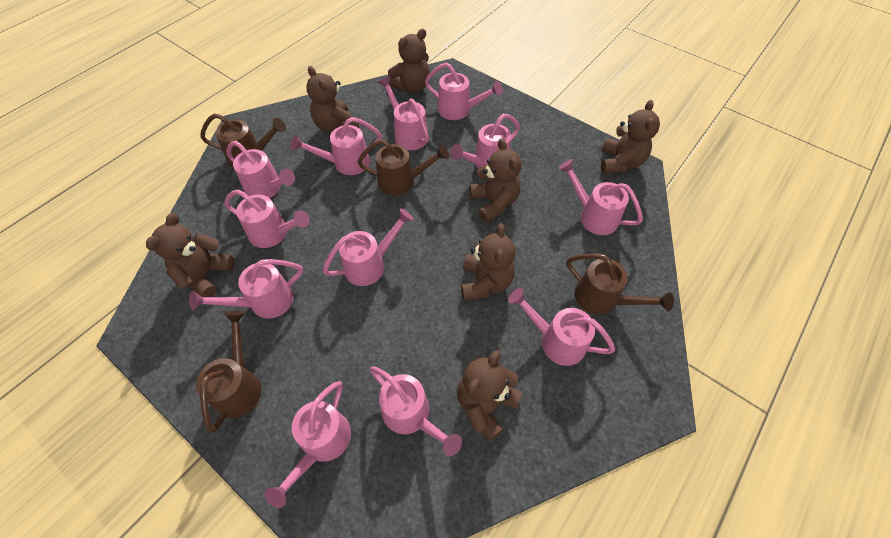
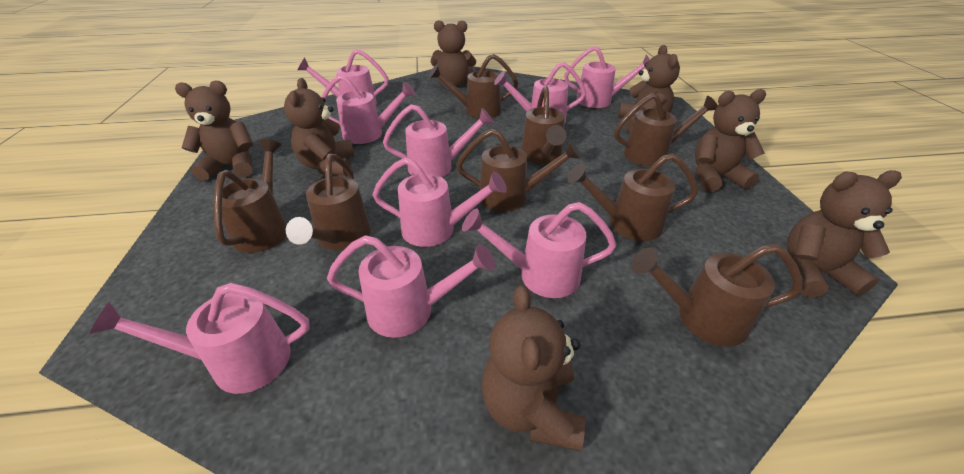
brown watering can: 4 -> 8
pink watering can: 12 -> 9

